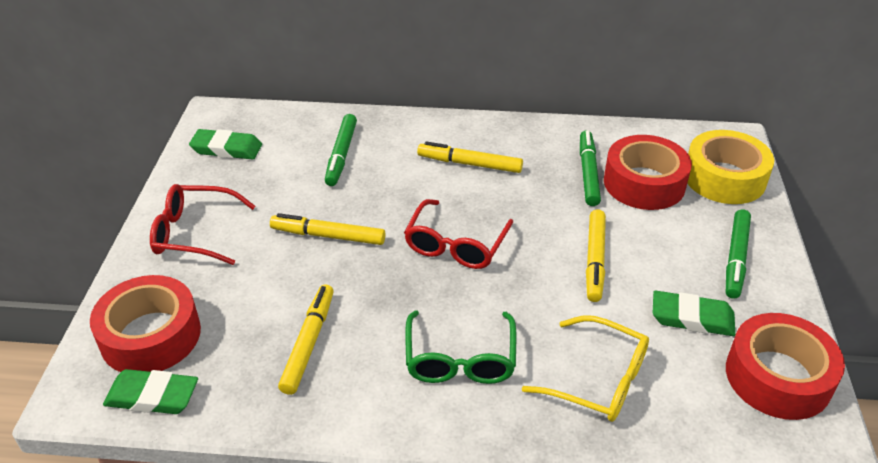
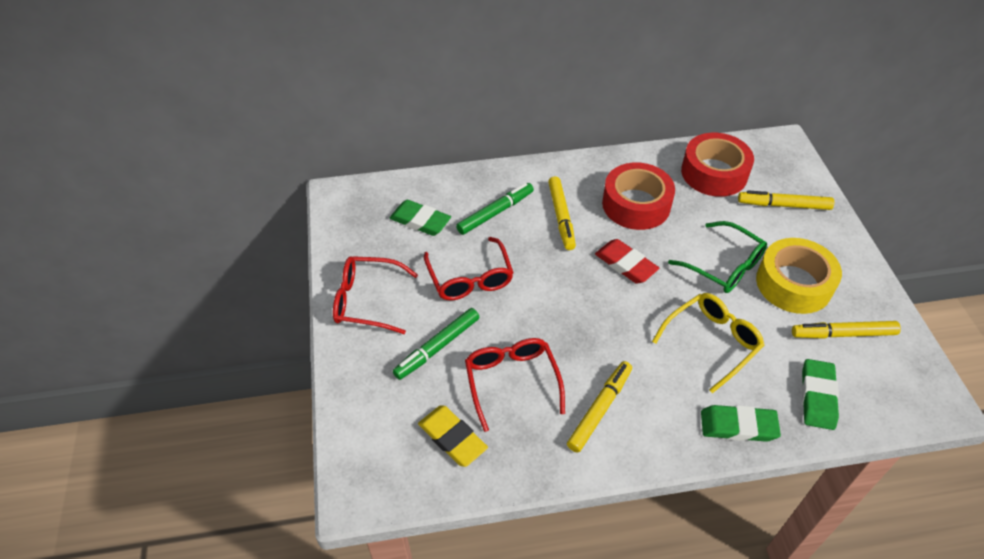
green marker: 3 -> 2
red eraser: 0 -> 1
red glasses: 2 -> 3
red tape: 3 -> 2
yellow eraser: 0 -> 1

